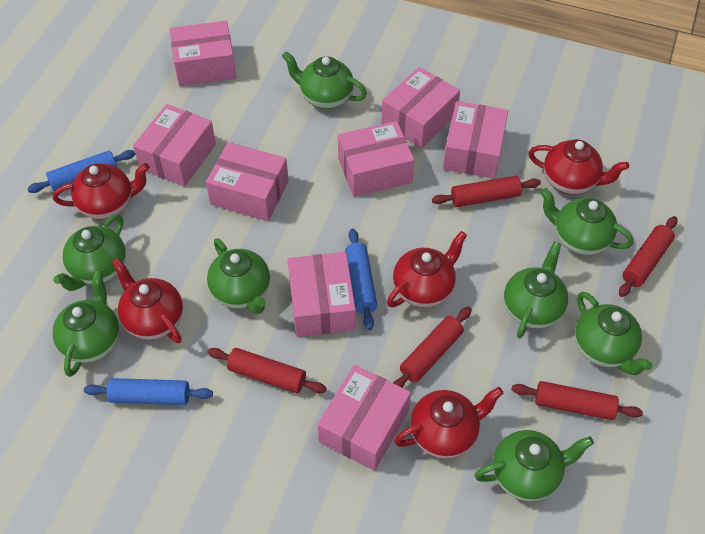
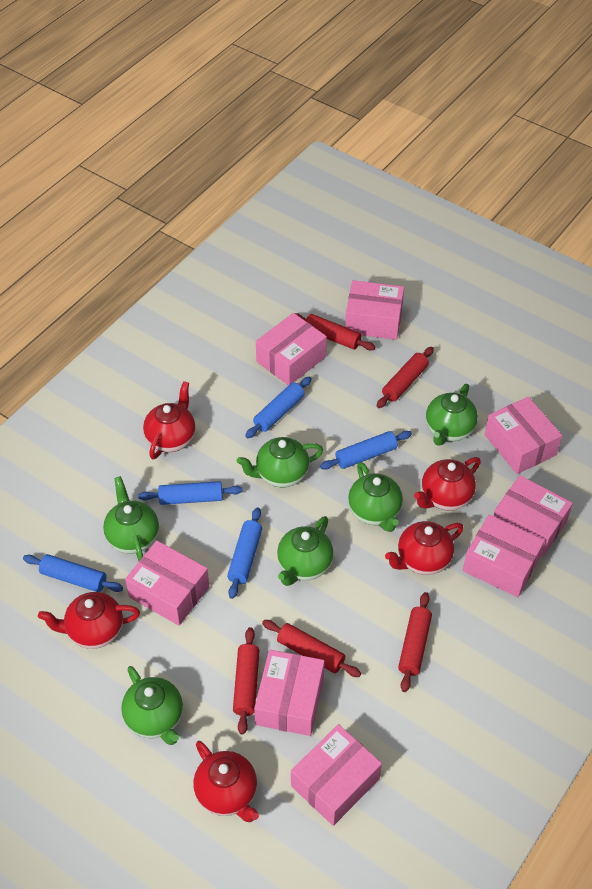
blue rolling pin: 3 -> 5
green teapot: 8 -> 6

